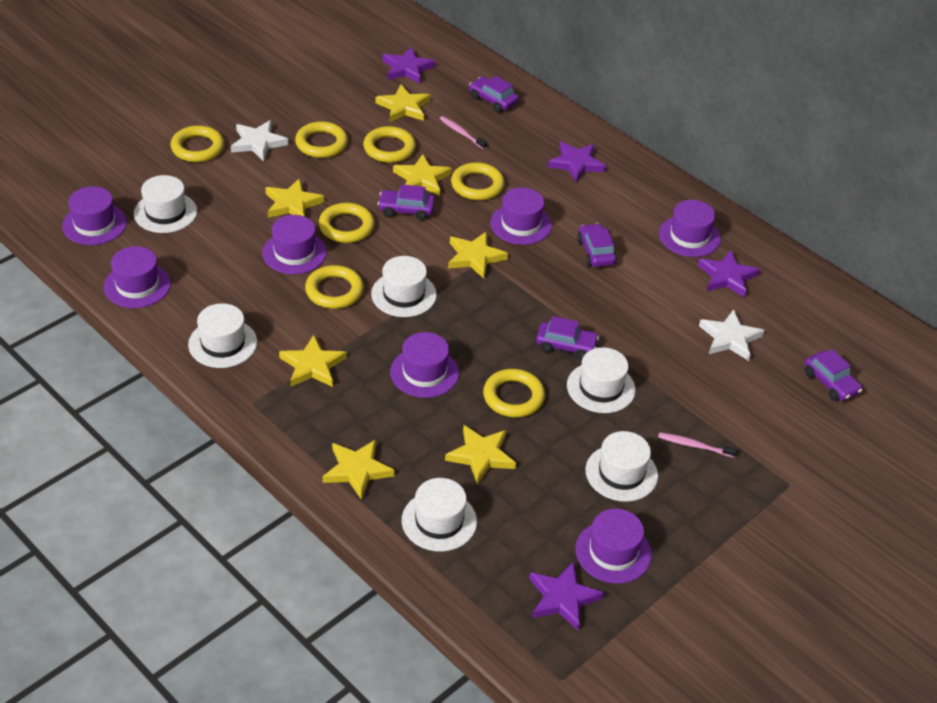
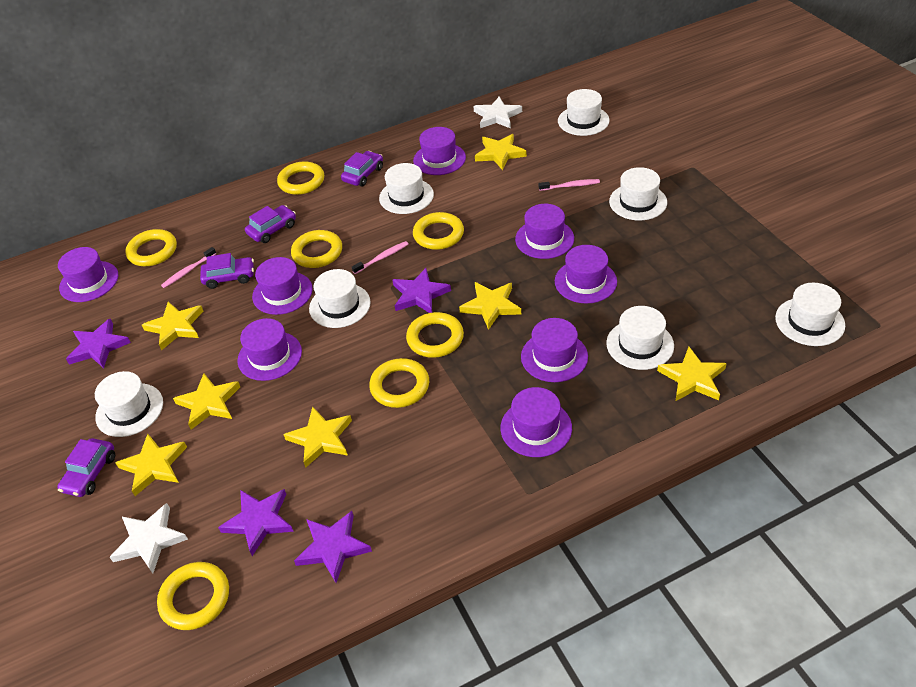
pink toothbrush: 2 -> 3
purple car: 5 -> 4
purple hat: 7 -> 8
white hat: 6 -> 7

